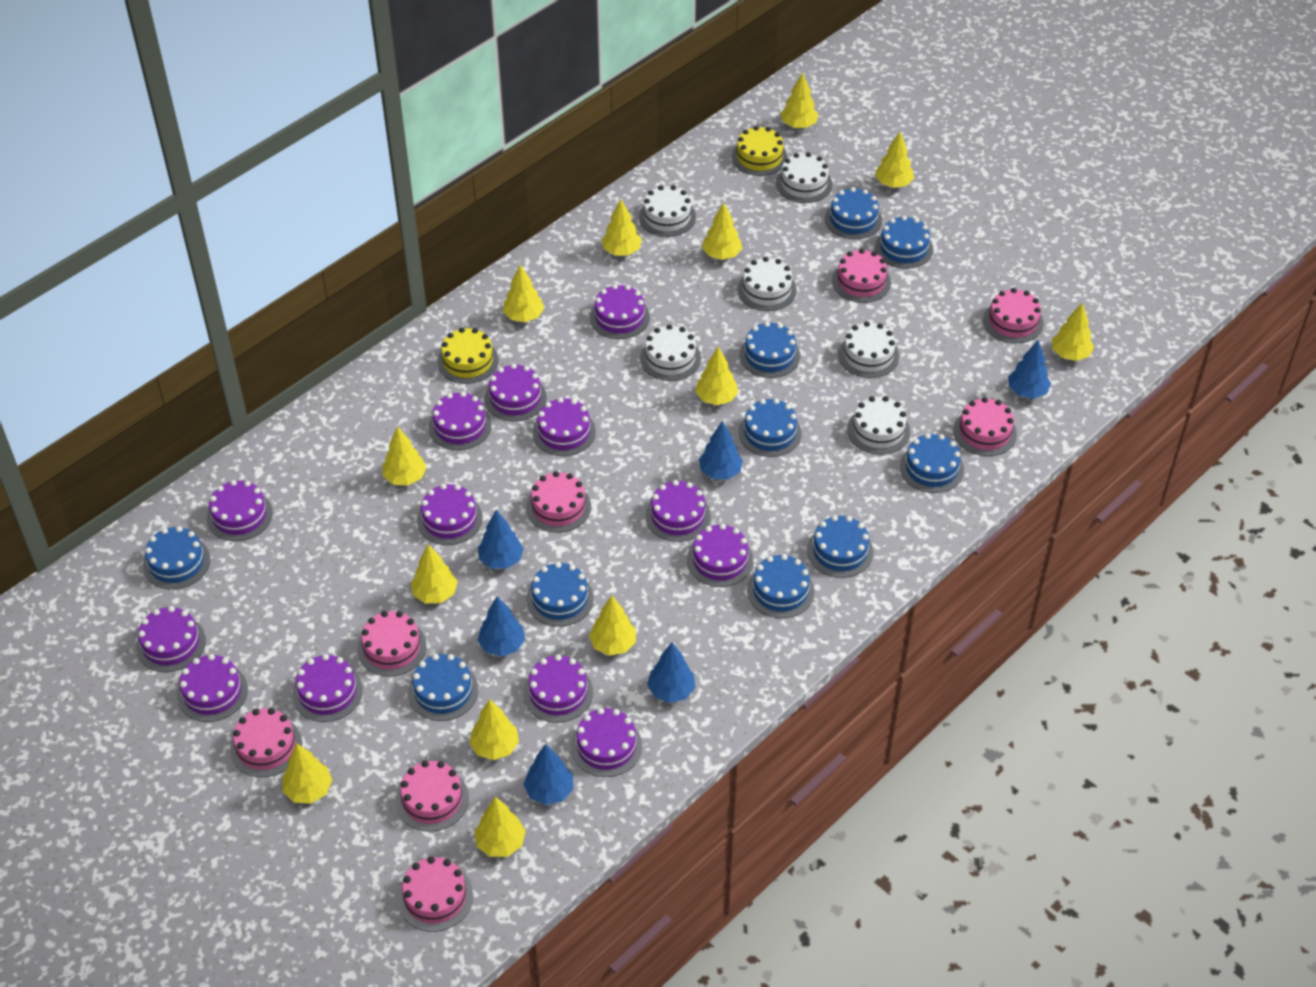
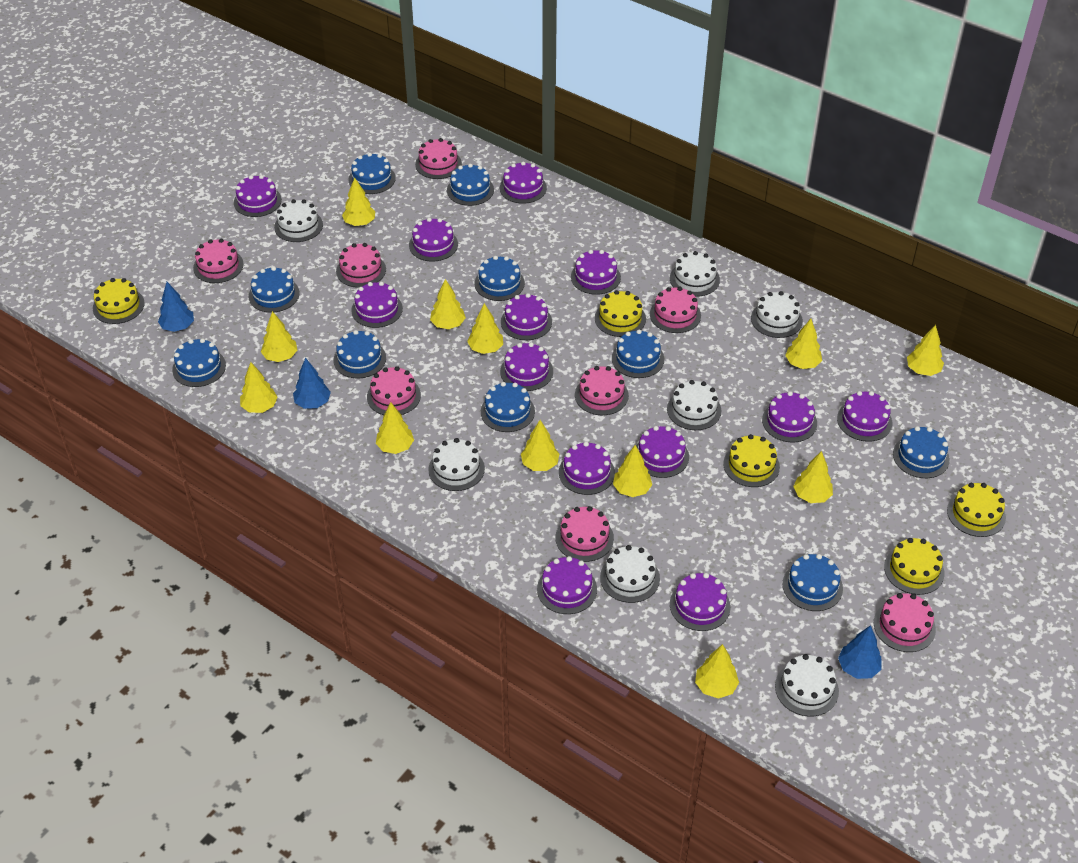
blue tree: 6 -> 3
white cake: 6 -> 7
yellow cake: 2 -> 5
yellow tree: 13 -> 12

